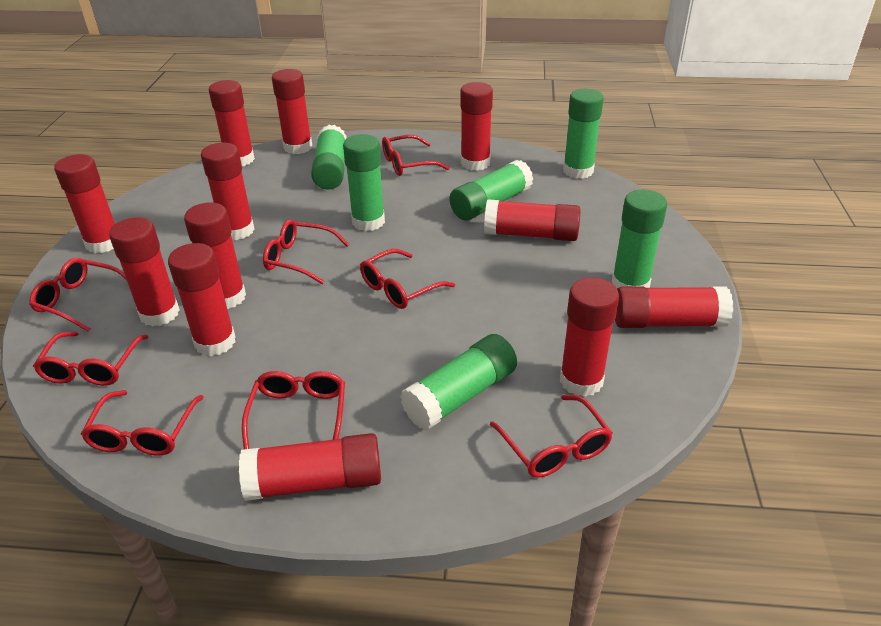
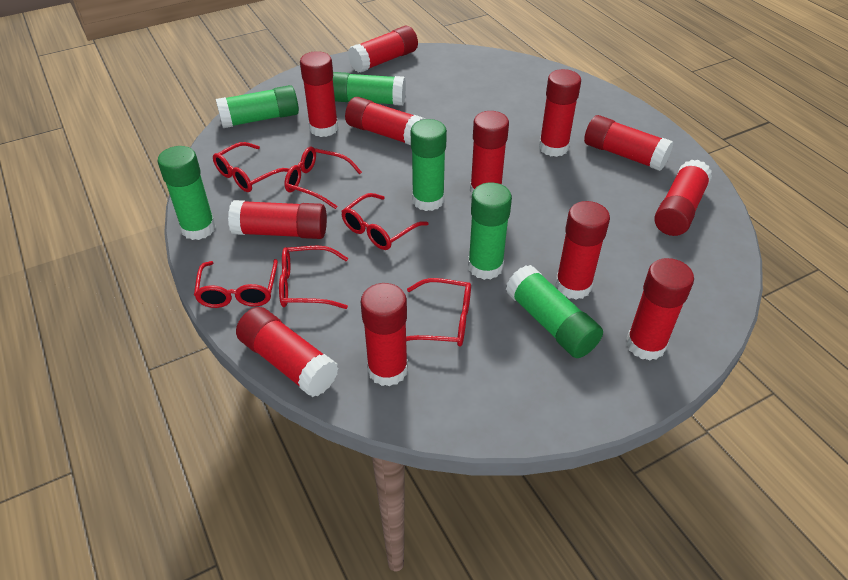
red glasses: 8 -> 6

